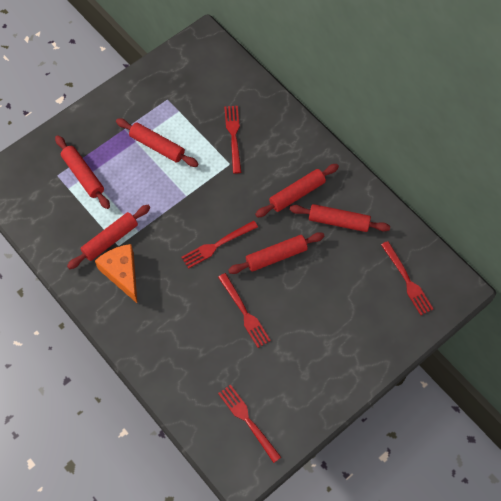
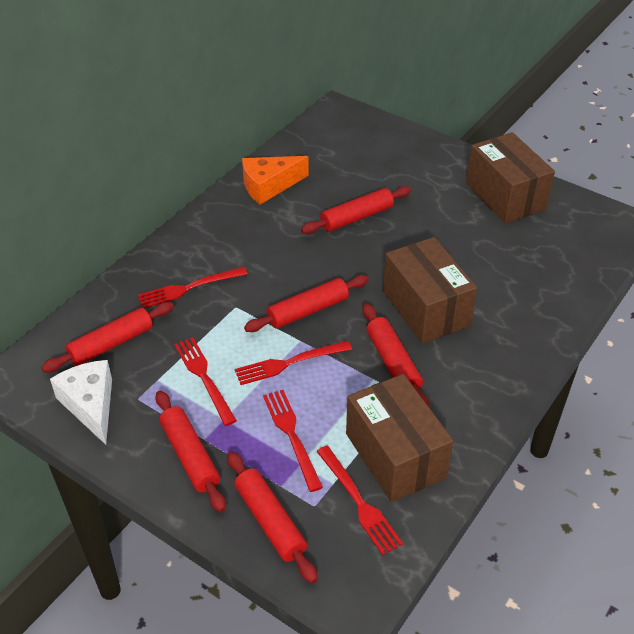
brown box: 0 -> 3
white cheese: 0 -> 1

